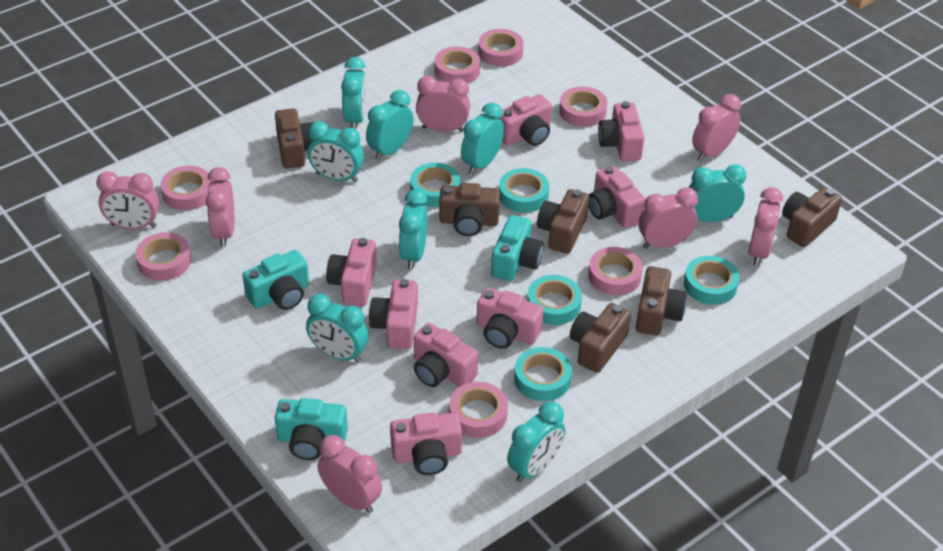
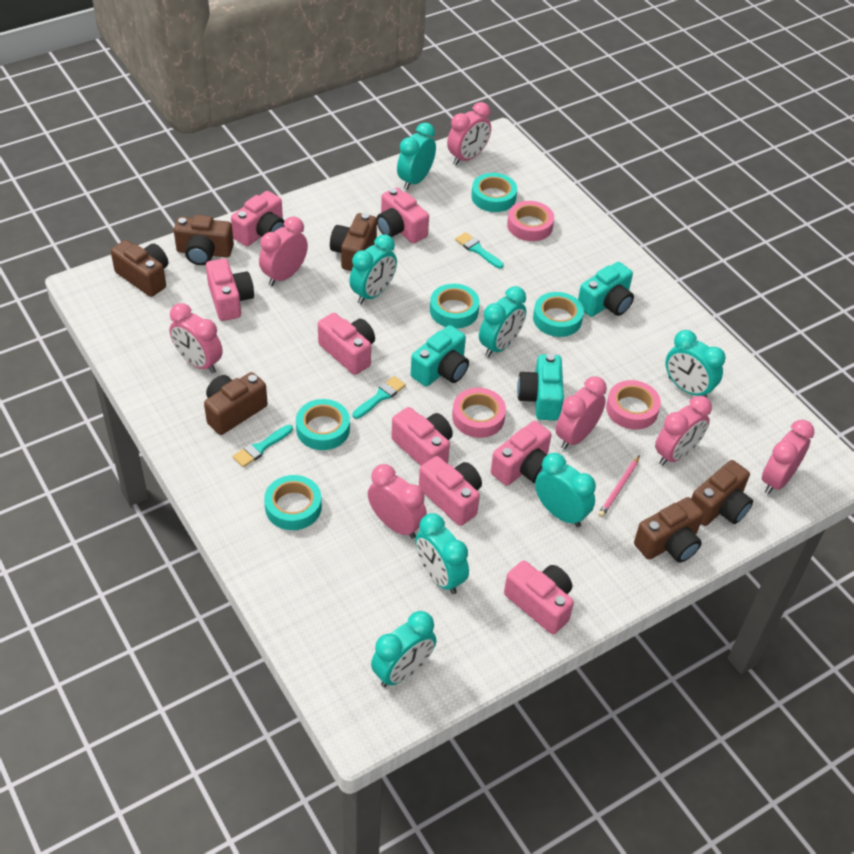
pink pencil: 0 -> 1
pink tape: 7 -> 3
turquoise brush: 0 -> 3
turquoise clock: 8 -> 7

